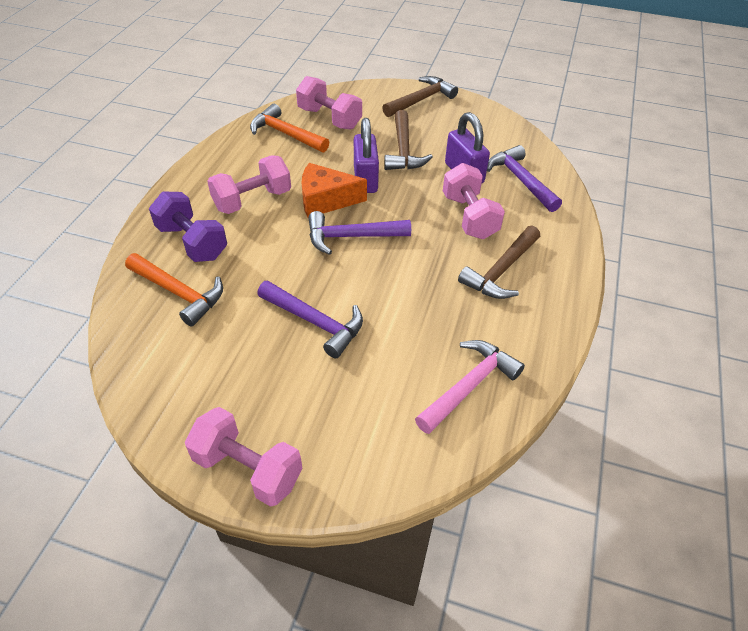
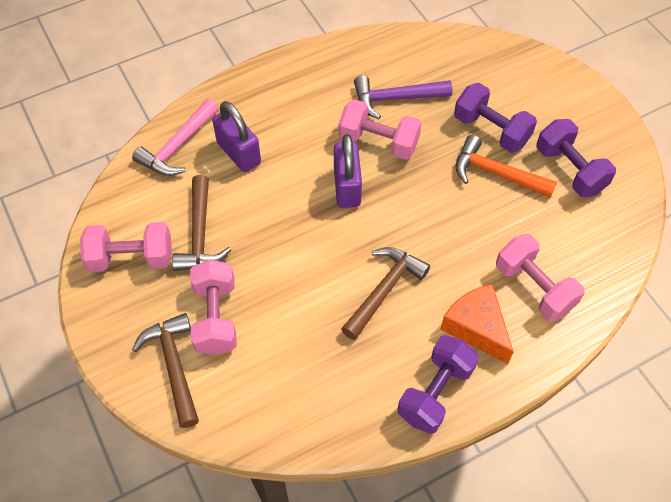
orange hammer: 2 -> 1
purple dumbbell: 1 -> 3
purple hammer: 3 -> 1

